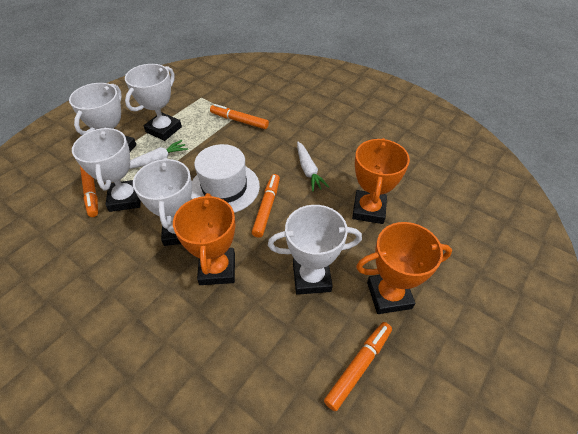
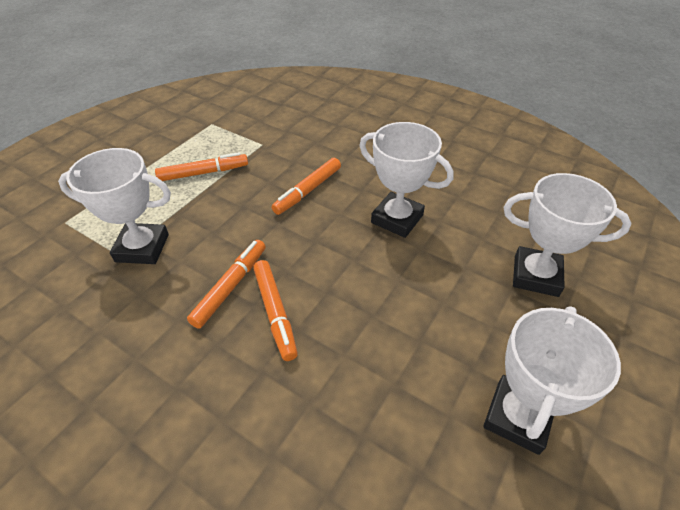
orange trophy: 3 -> 0
white carrot: 2 -> 0
white hat: 1 -> 0
white trophy: 5 -> 4

